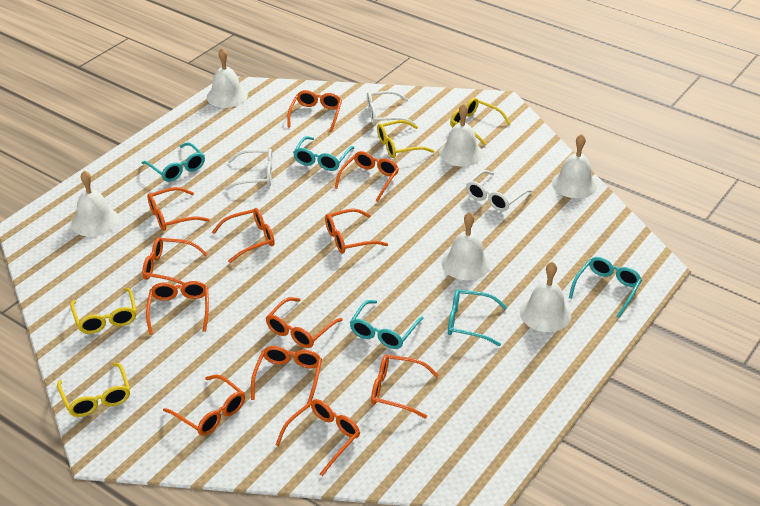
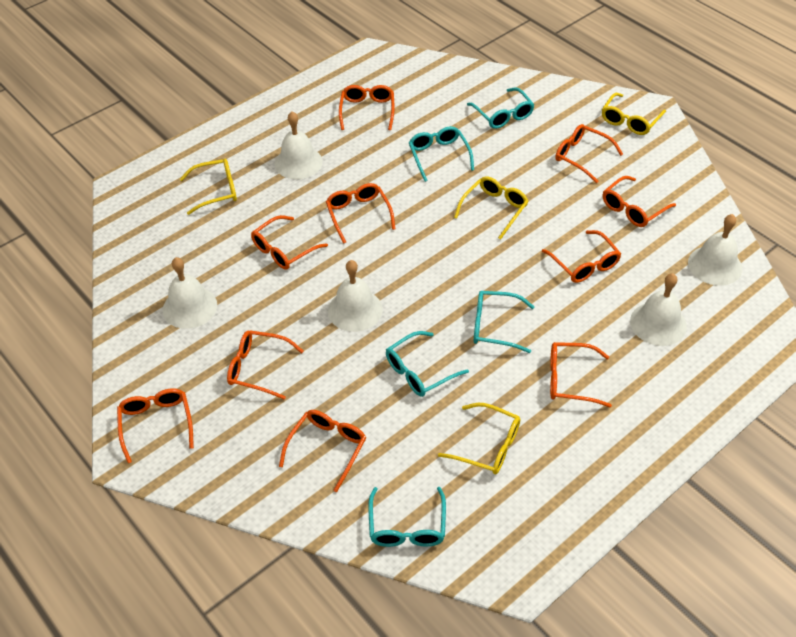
orange glasses: 12 -> 10
white bell: 6 -> 5
white glasses: 3 -> 0

